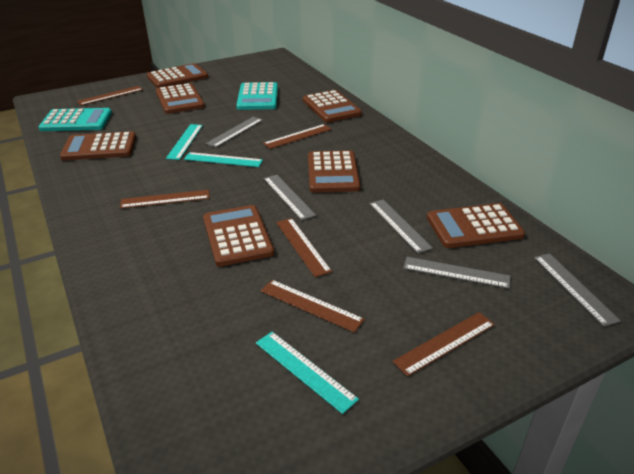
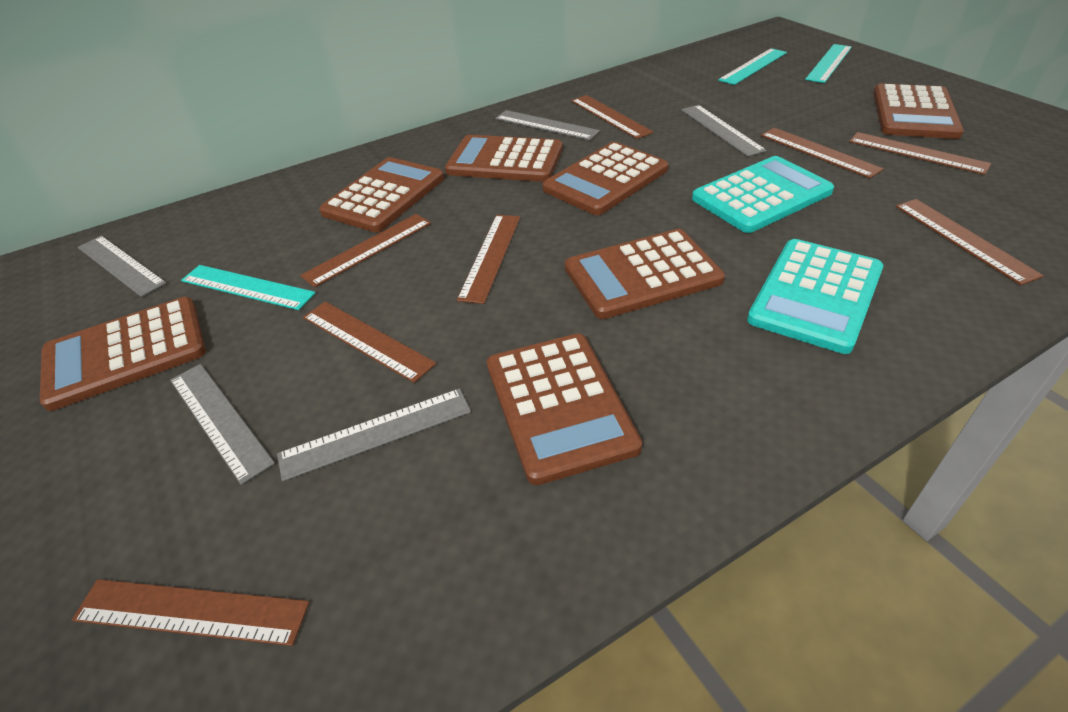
brown ruler: 6 -> 8

